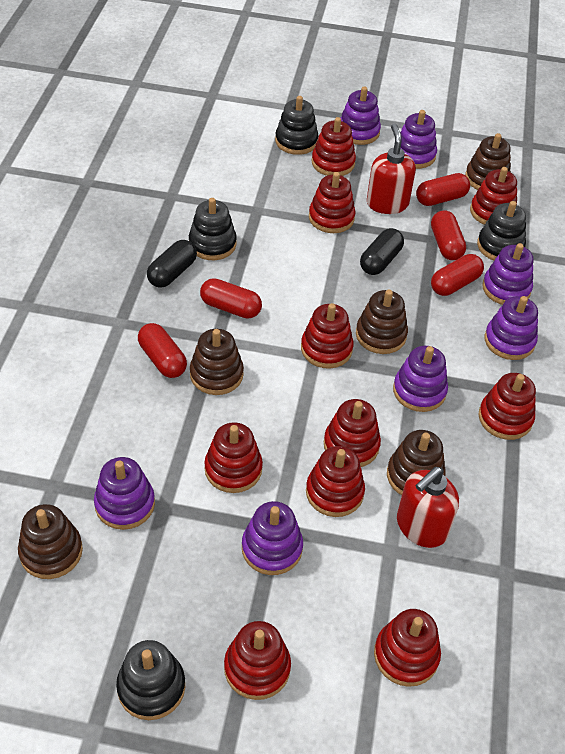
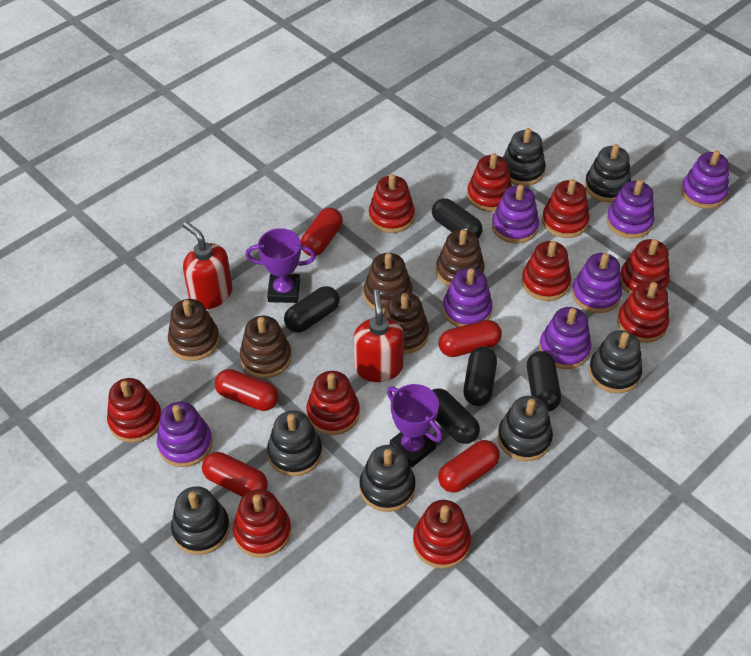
black capsule: 2 -> 5
black stacking toy: 4 -> 7
purple trophy: 0 -> 2

